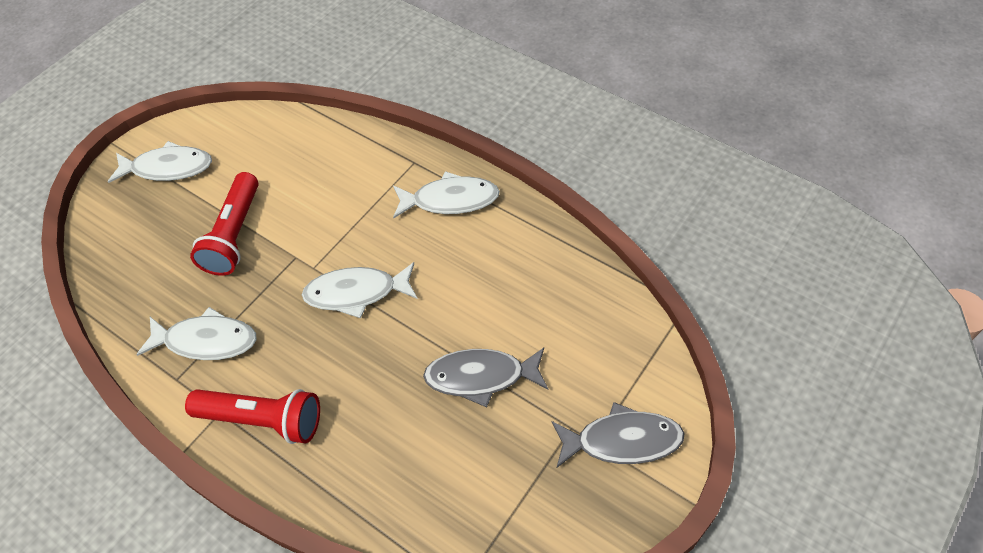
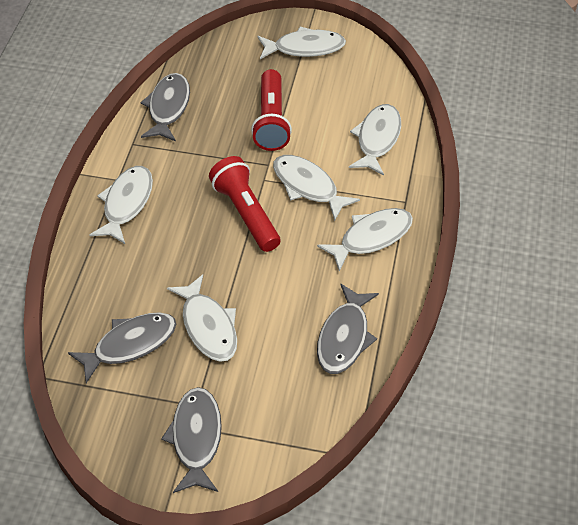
grey fish: 2 -> 4
white fish: 4 -> 6

